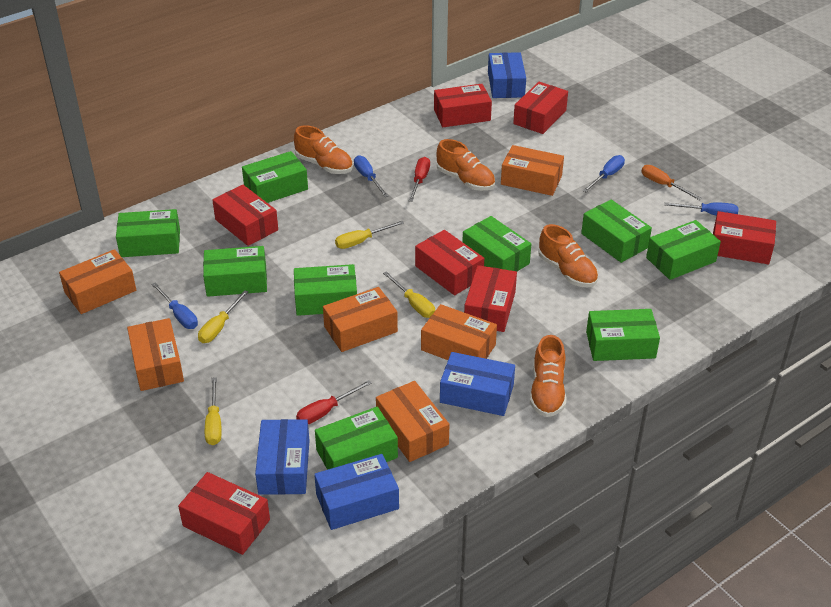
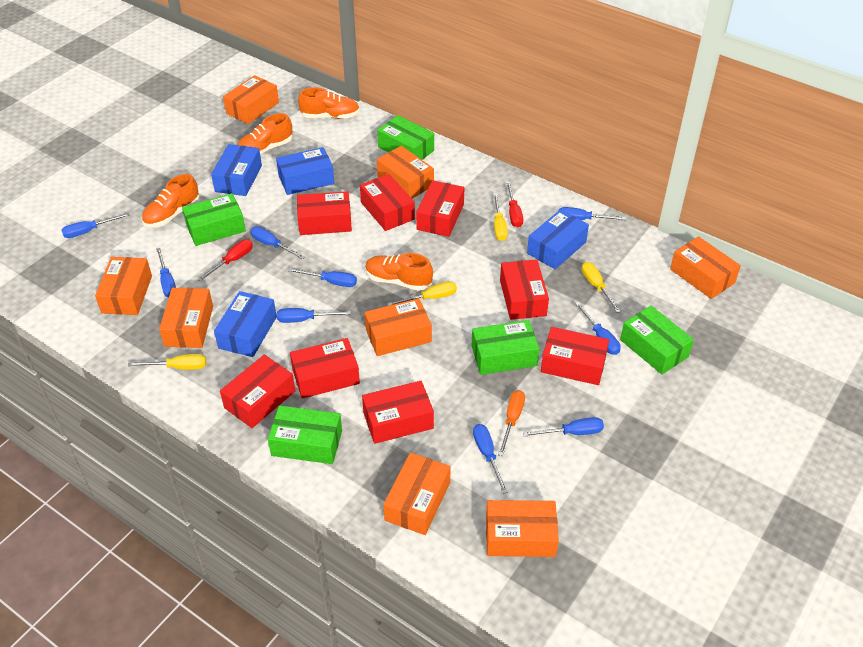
blue screwdriver: 4 -> 9
green box: 9 -> 5
orange box: 6 -> 8
red box: 7 -> 8

